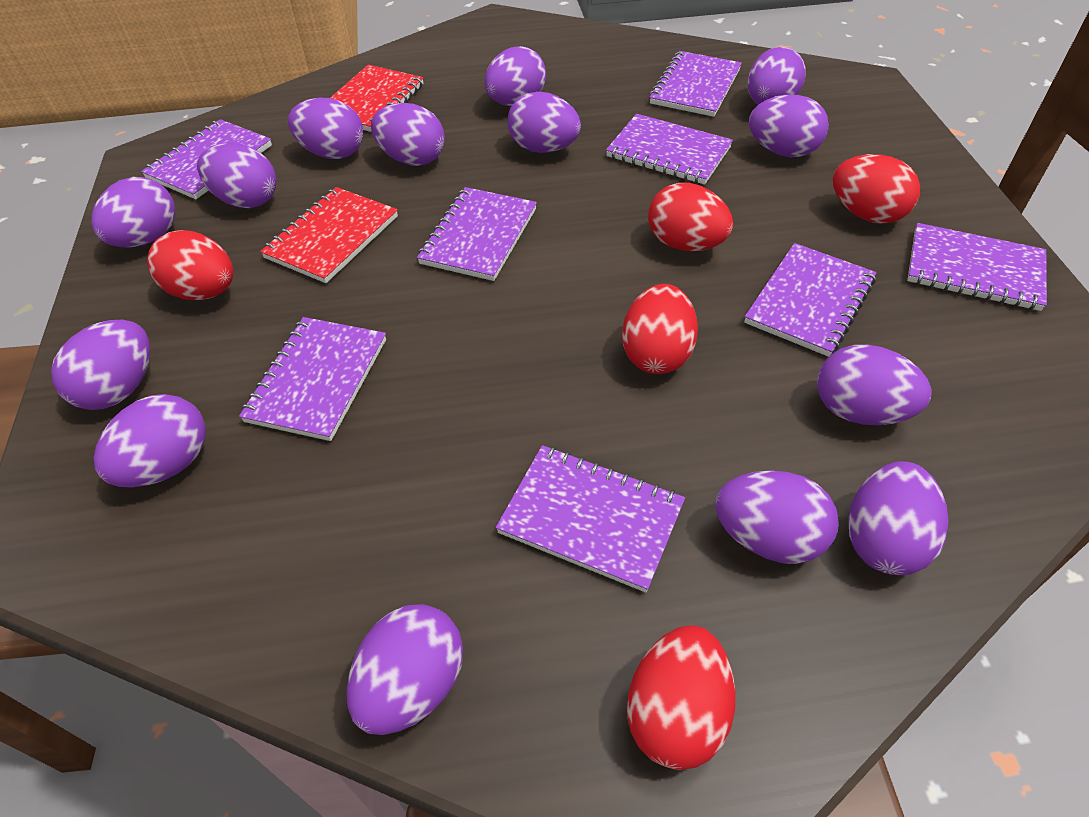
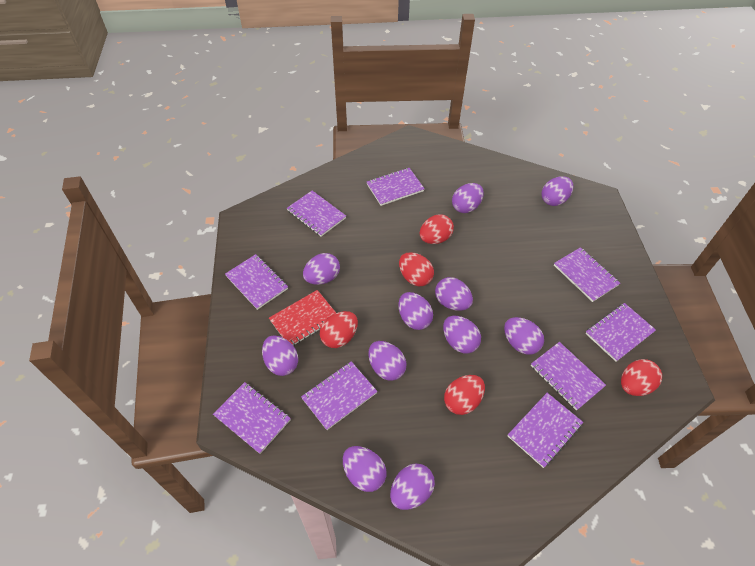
purple egg: 14 -> 11
purple notebook: 8 -> 9
red notebook: 2 -> 1

